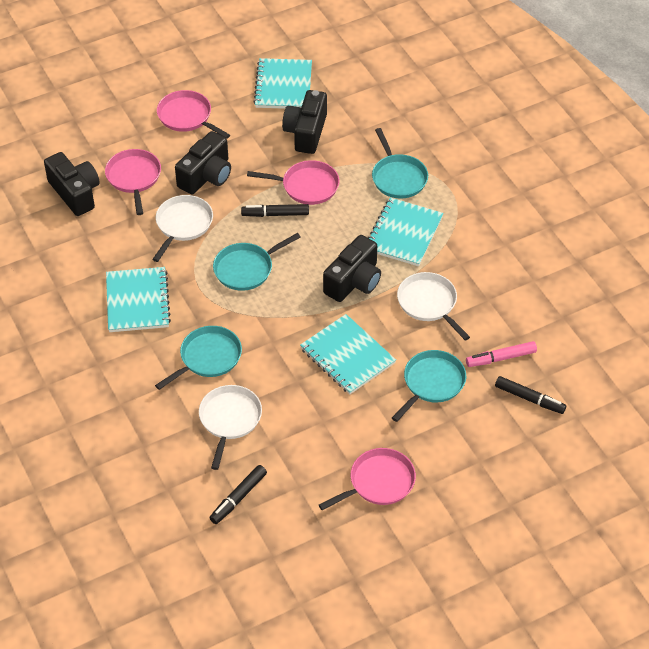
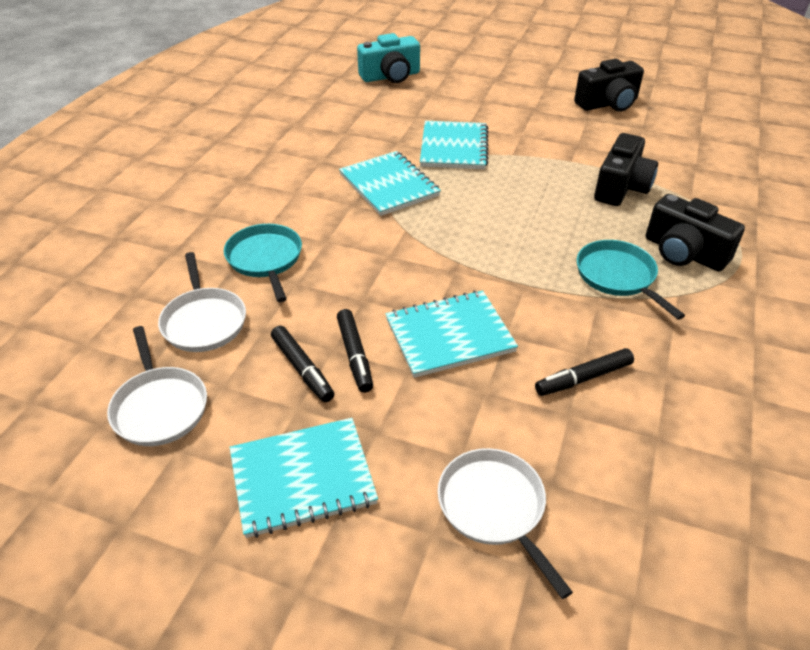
black camera: 4 -> 3
pink marker: 1 -> 0
pink pan: 4 -> 0
turquoise camera: 0 -> 1
turquoise pan: 4 -> 2

